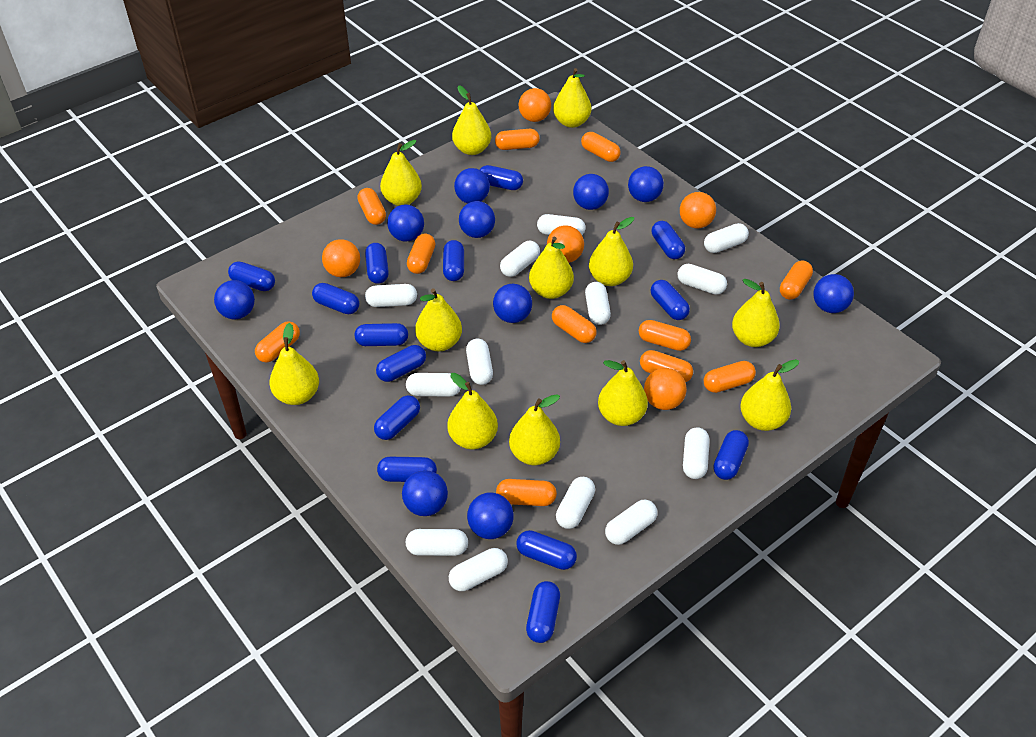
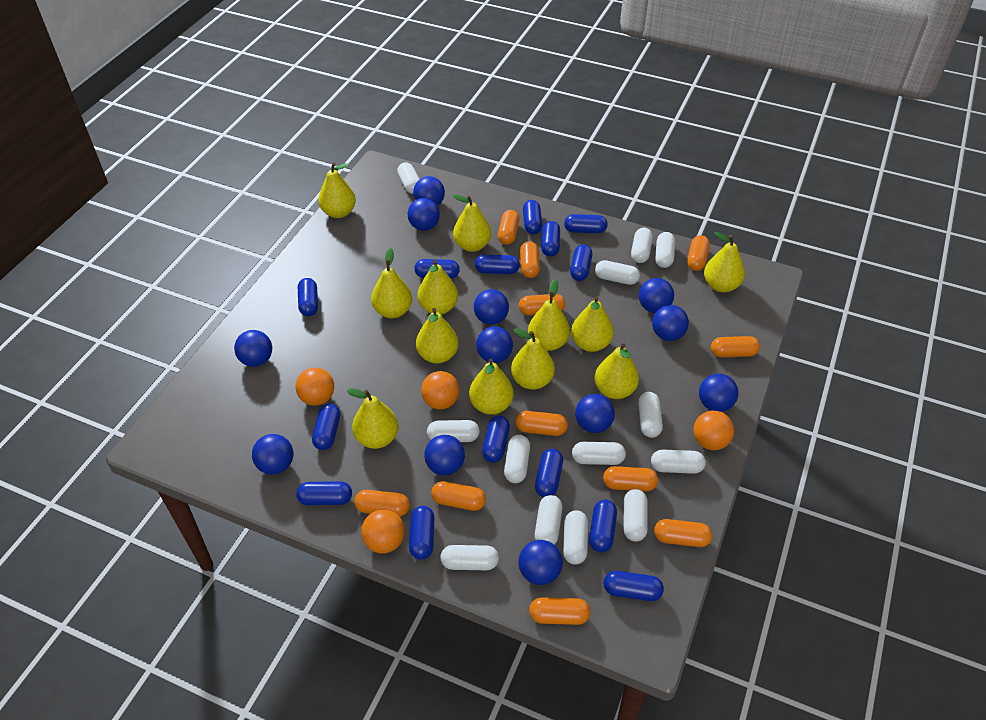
blue ball: 10 -> 12
orange ball: 5 -> 4

